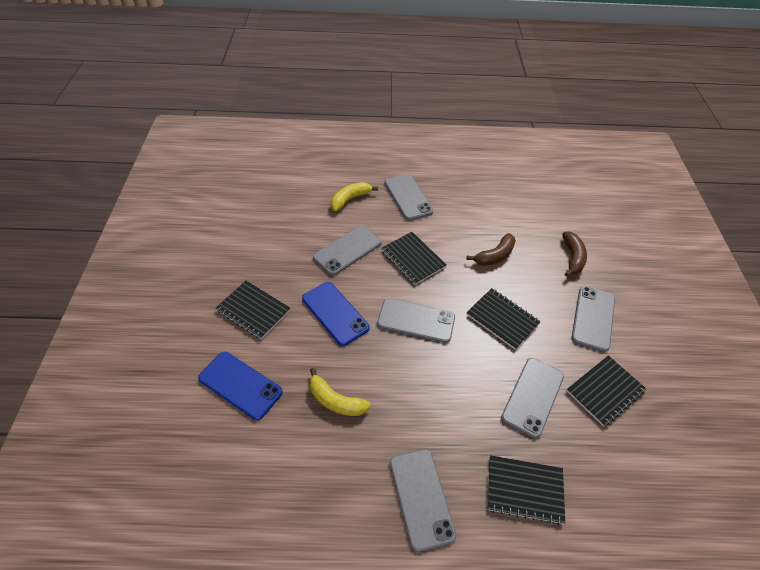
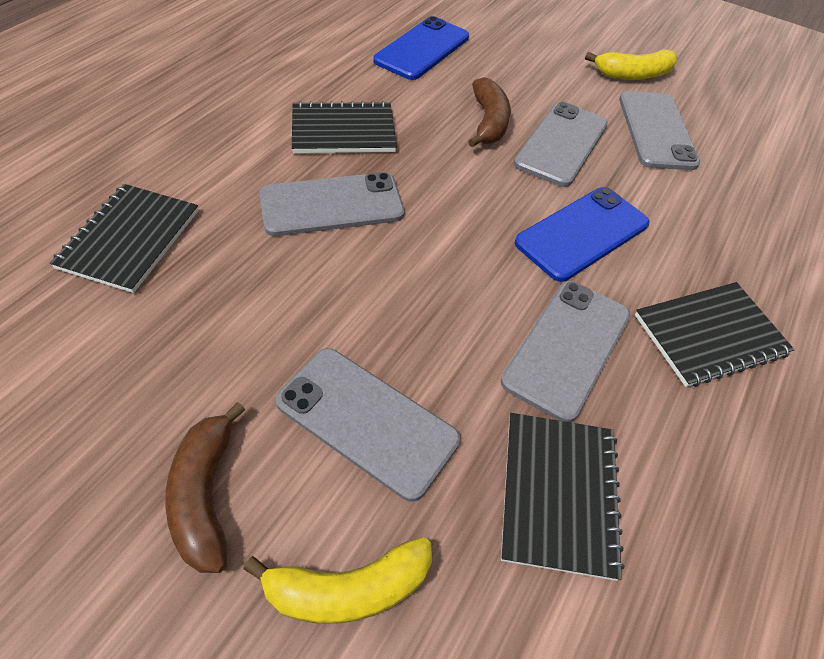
black notebook: 5 -> 4
grey phone: 6 -> 5

